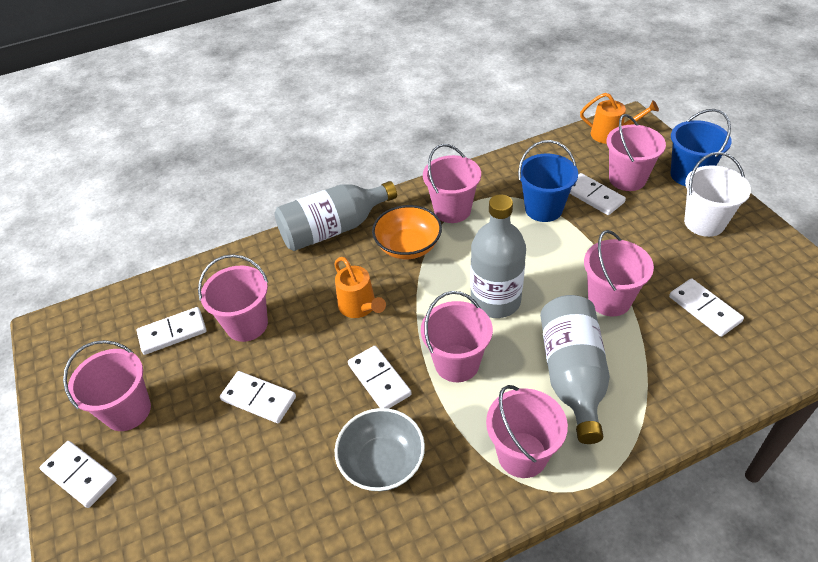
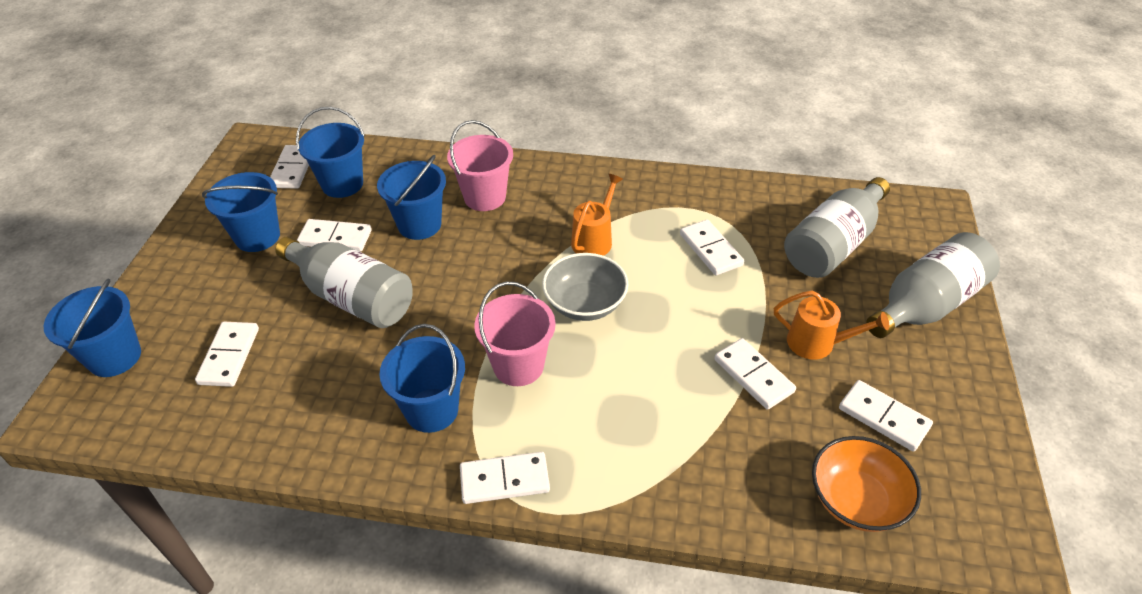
blue bucket: 2 -> 5
pink bucket: 7 -> 2
white bucket: 1 -> 0
white domino: 6 -> 7

